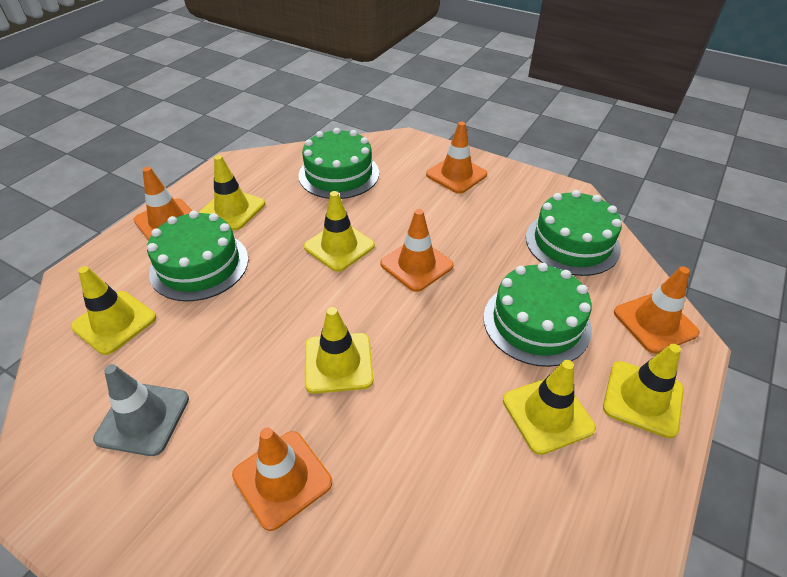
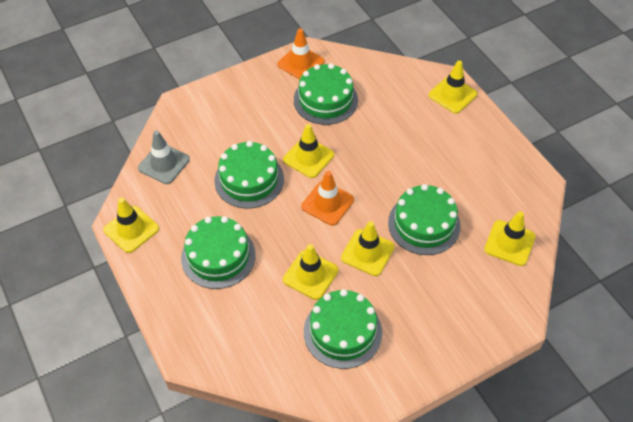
green cake: 4 -> 5
orange traffic cone: 5 -> 2

